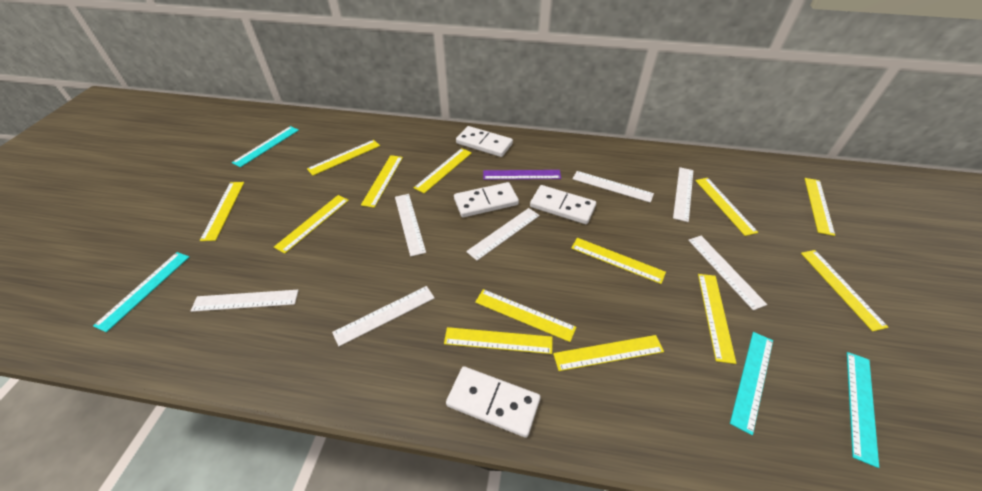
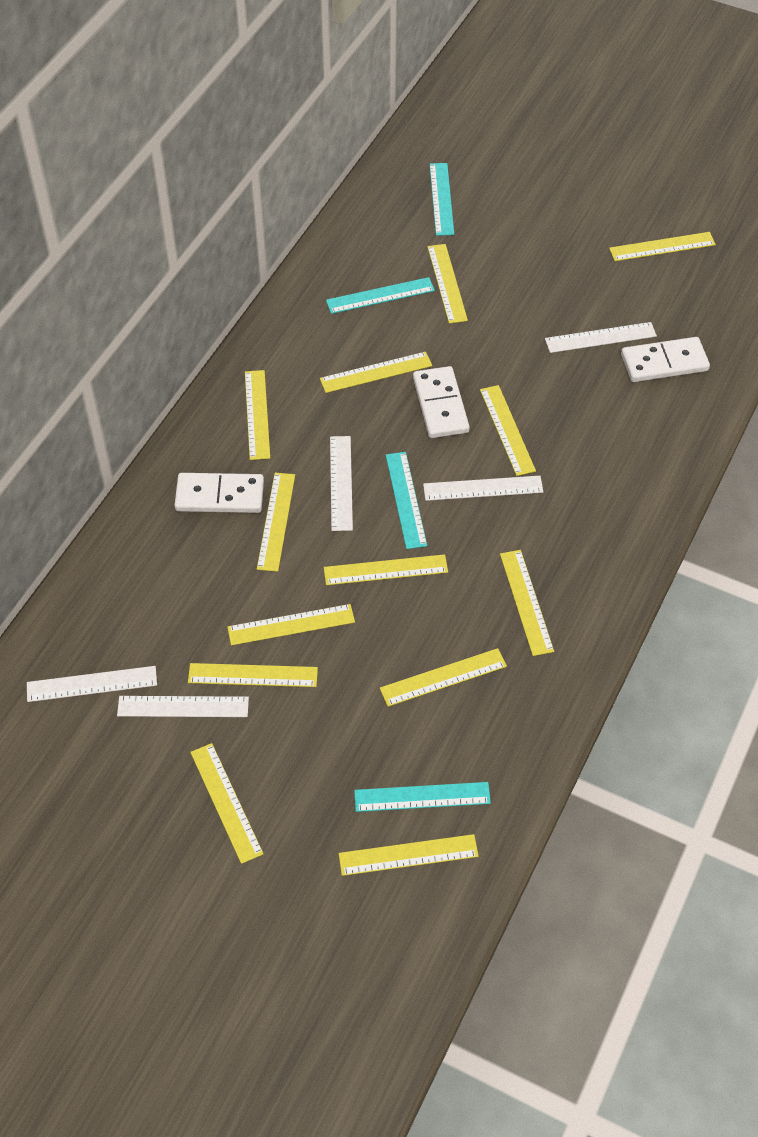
purple ruler: 1 -> 0
white domino: 4 -> 3
white ruler: 7 -> 5

